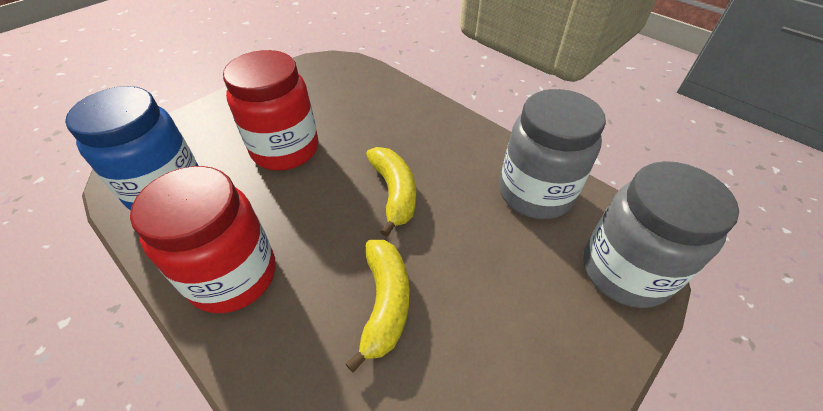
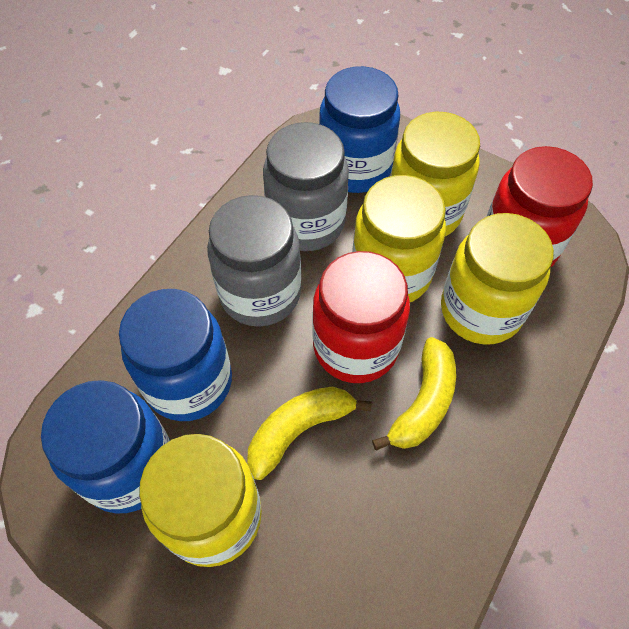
blue jar: 1 -> 3
yellow jar: 0 -> 4

